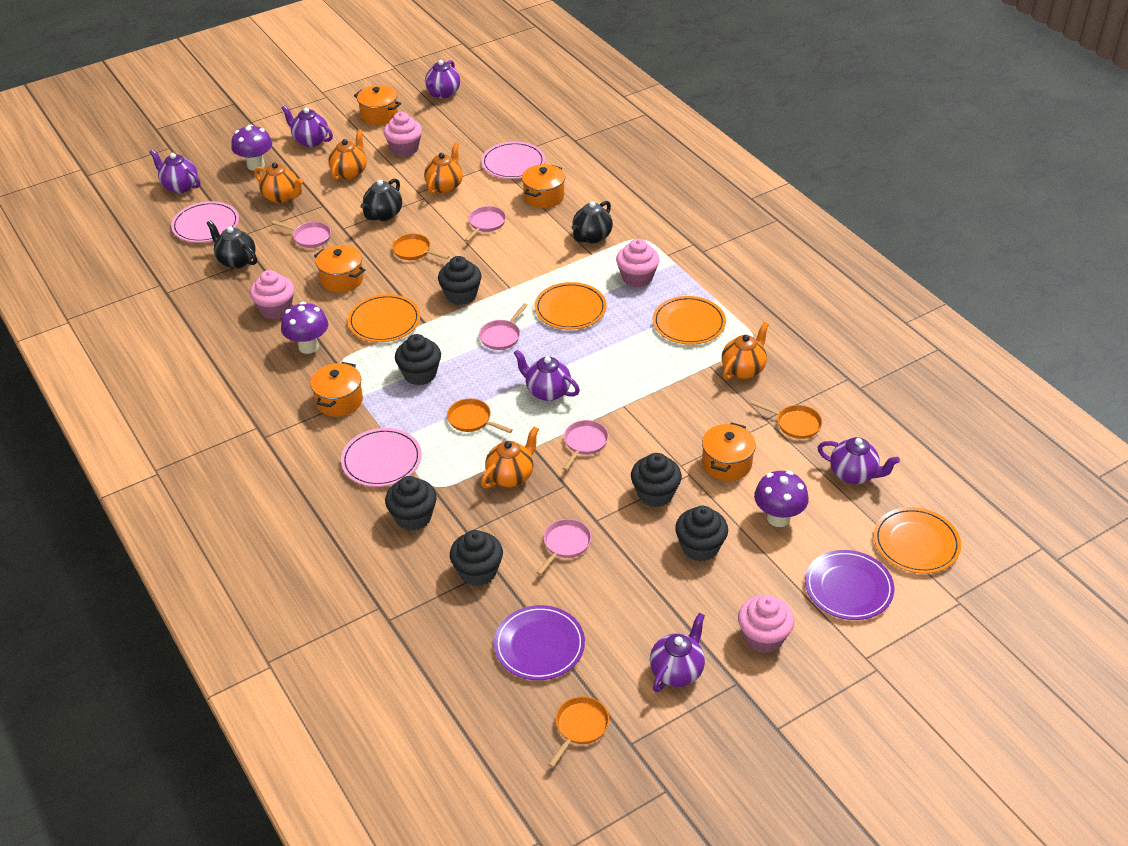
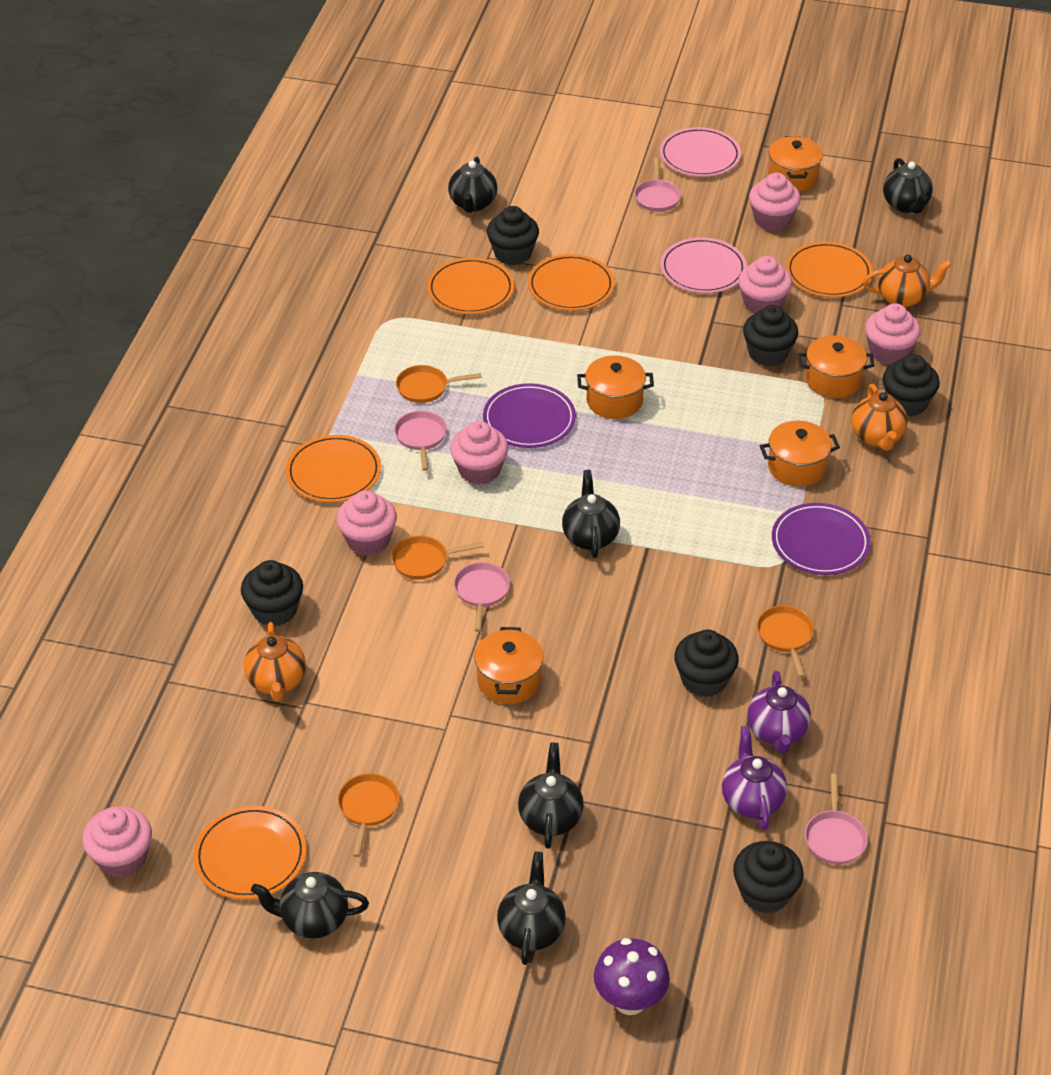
black teapot: 3 -> 6
orange plate: 4 -> 5
orange teapot: 5 -> 3
pink cupcake: 4 -> 6
pink pan: 5 -> 4
pink plate: 3 -> 2
purple mushroom: 3 -> 1
purple teapot: 6 -> 2

